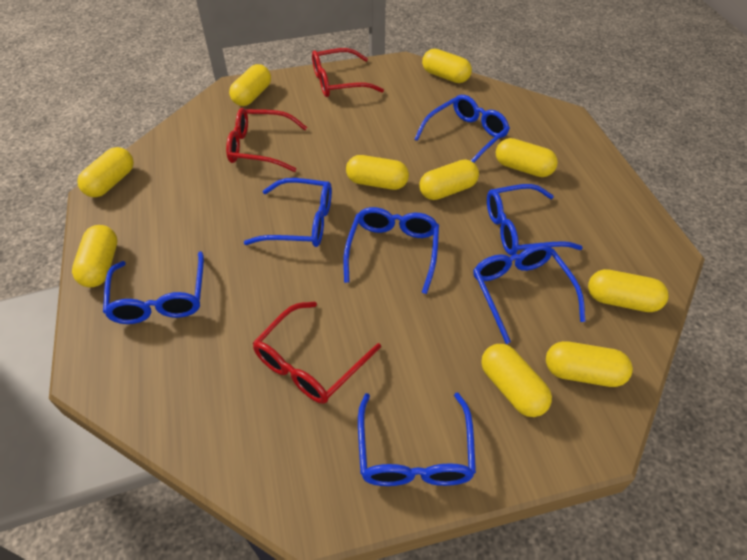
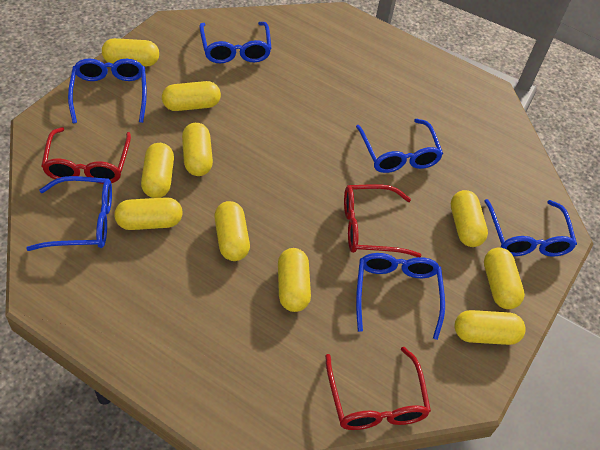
blue glasses: 7 -> 6

